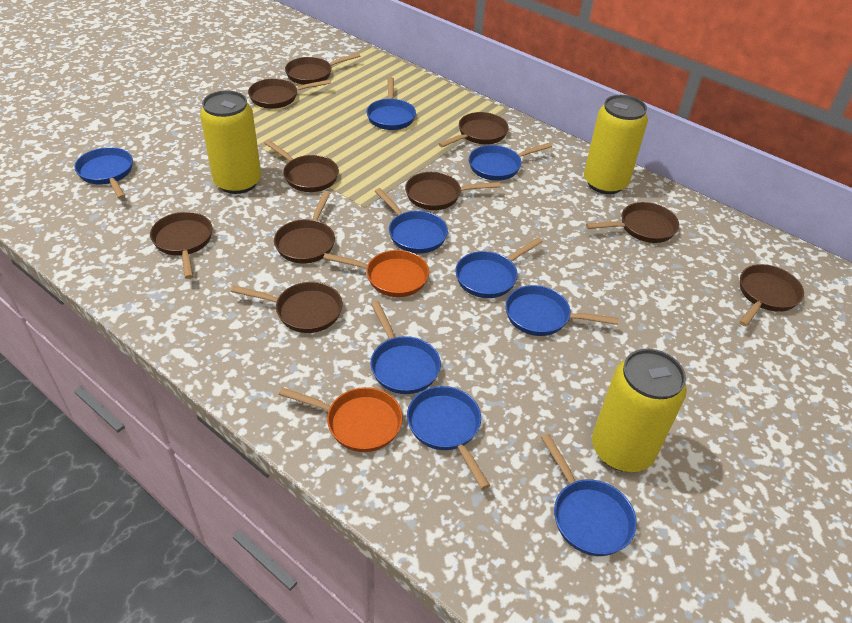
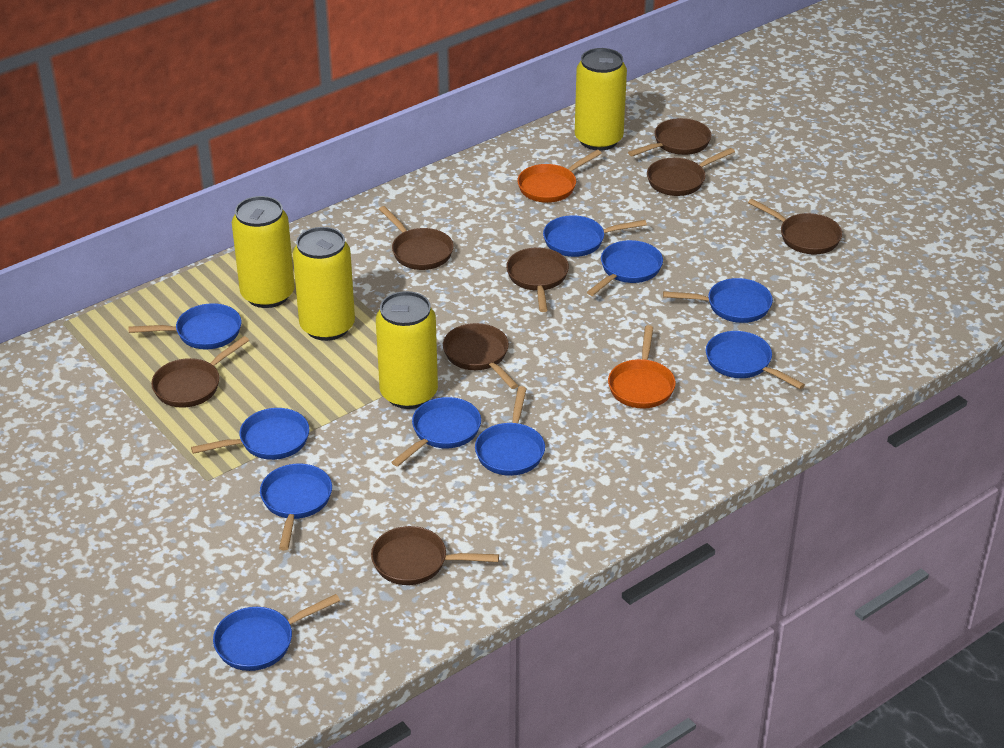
blue pan: 9 -> 10
brown pan: 10 -> 8
yellow can: 3 -> 4

